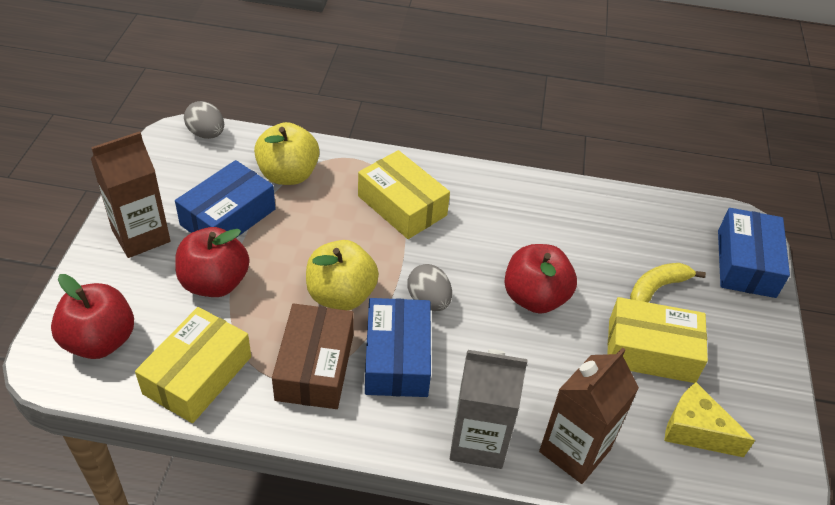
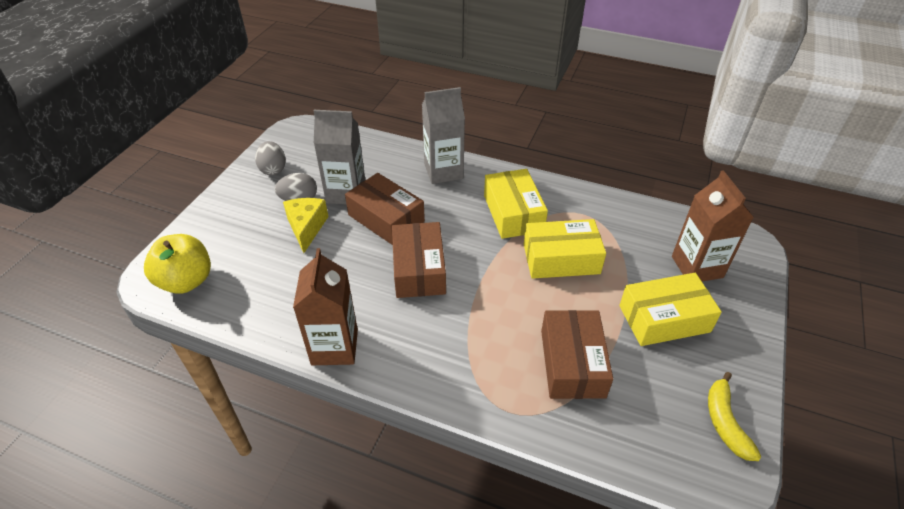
blue box: 3 -> 0
brown box: 1 -> 3
grey carton: 1 -> 2
red apple: 3 -> 0
yellow apple: 2 -> 1

